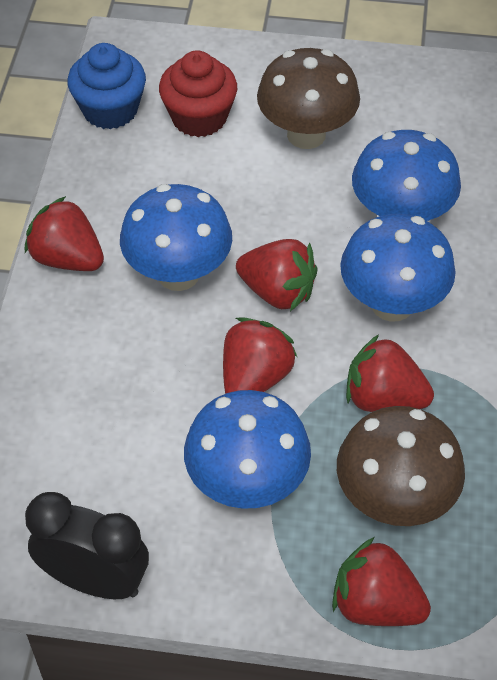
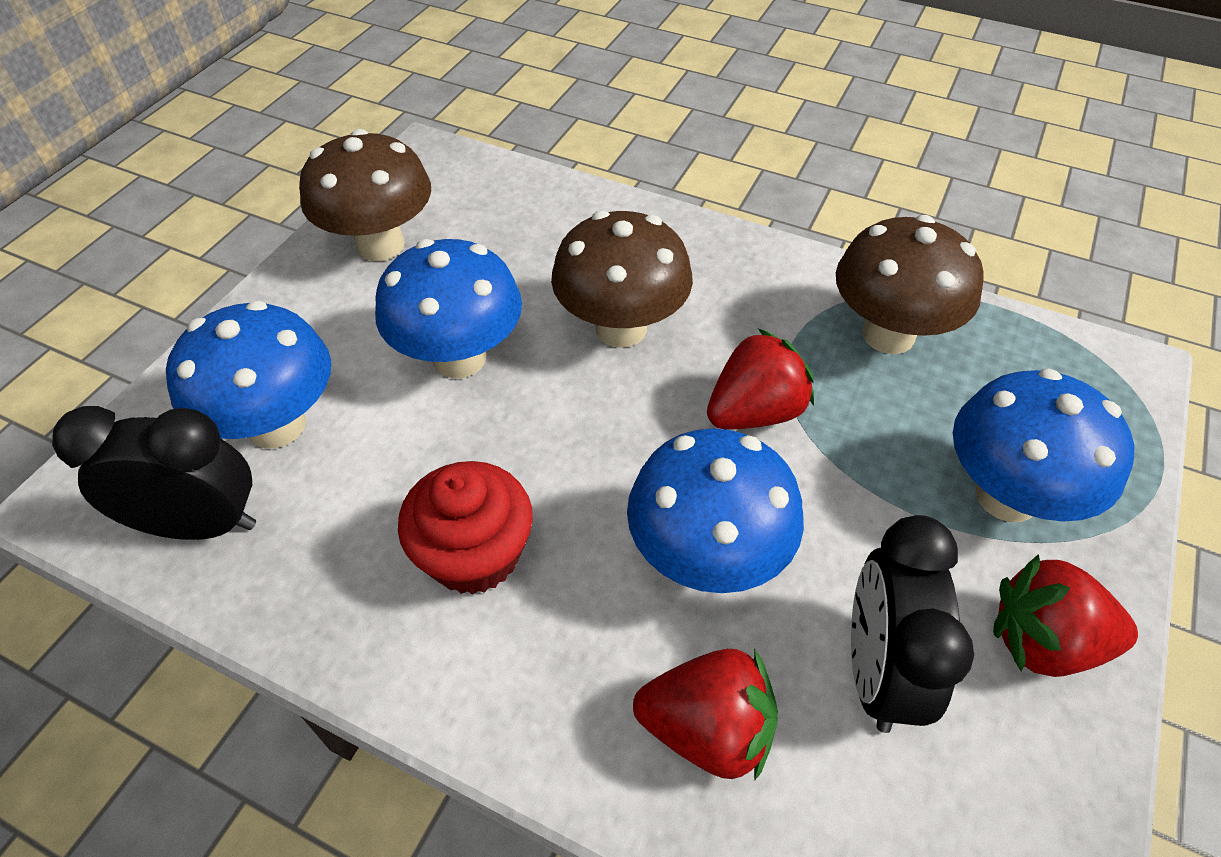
black clock: 1 -> 2
blue cupcake: 1 -> 0
brown mushroom: 2 -> 3
red strawberry: 5 -> 3

